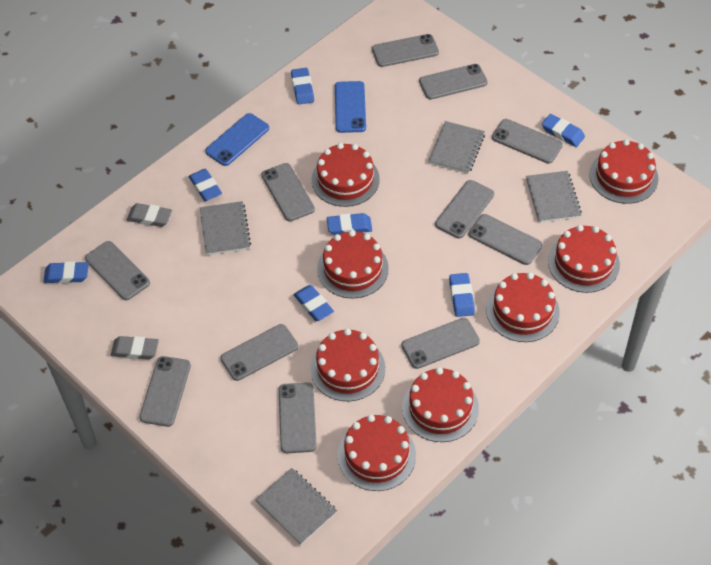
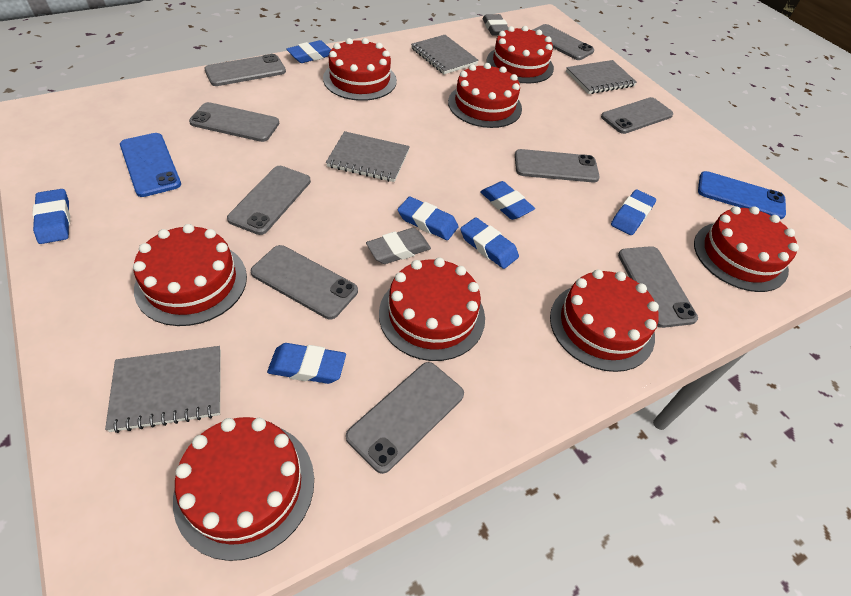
grey phone: 11 -> 9

